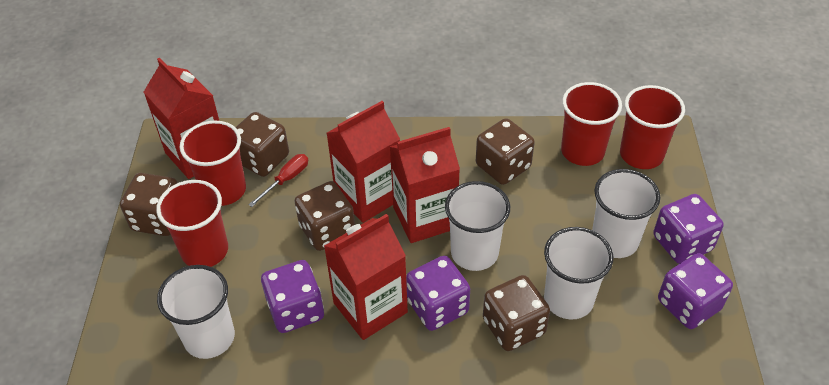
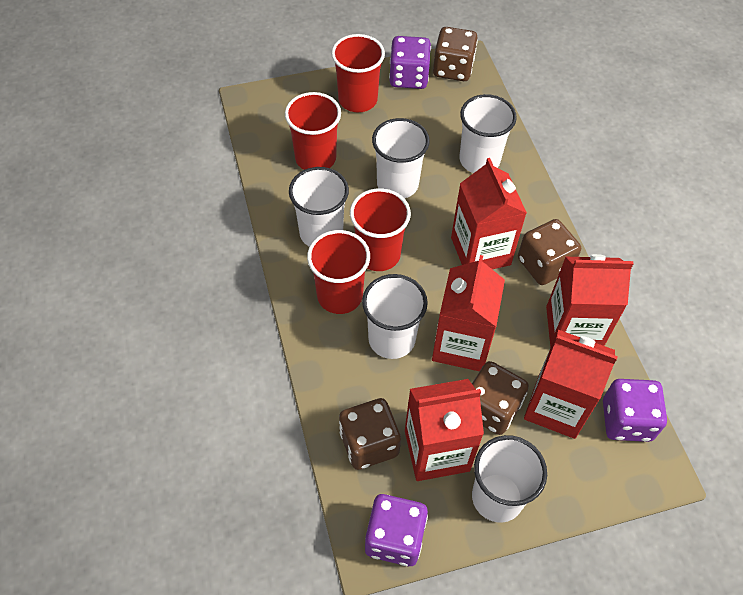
brown dice: 5 -> 4
purple dice: 4 -> 3
red carton: 4 -> 5
red screwdriver: 1 -> 0
white cup: 4 -> 5

